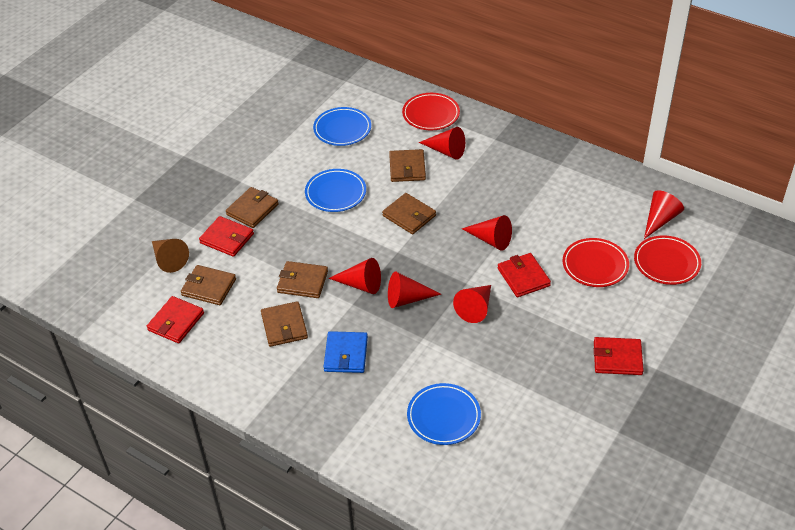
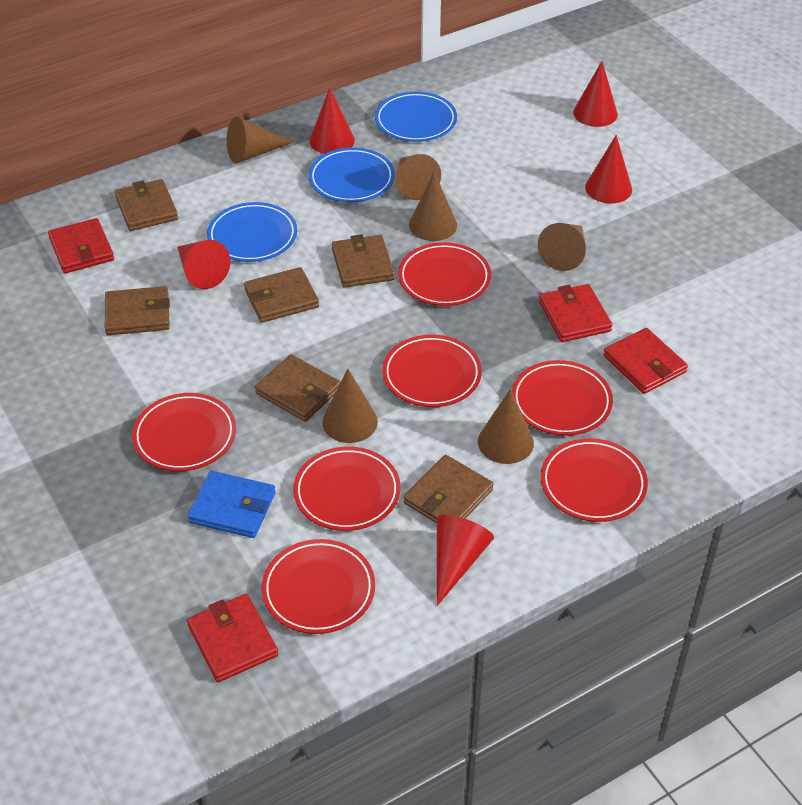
brown cone: 1 -> 6
red cone: 6 -> 5
red plate: 3 -> 7

